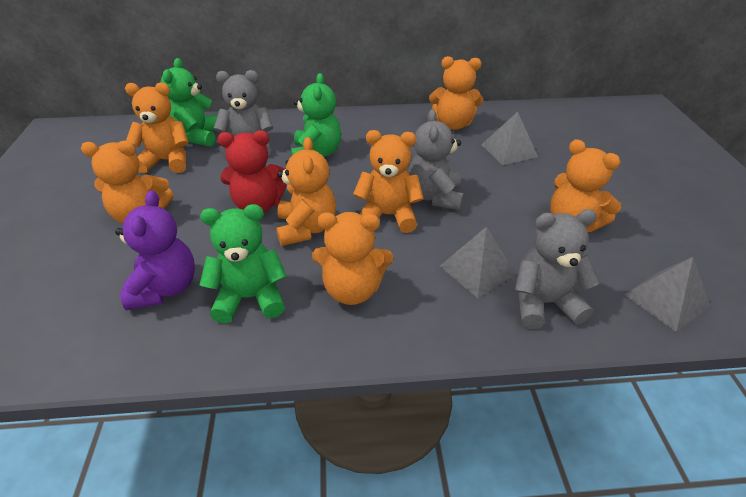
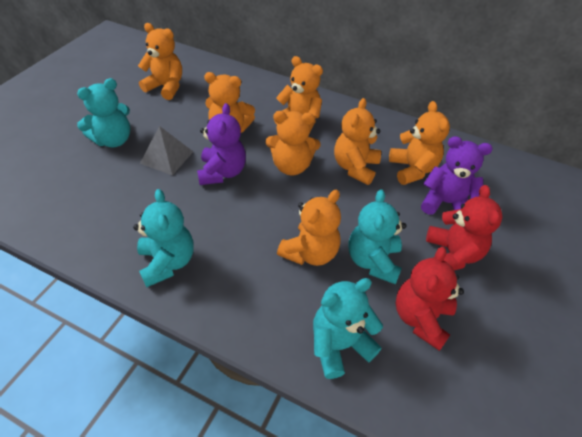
green teddy bear: 3 -> 0
grey pyramid: 3 -> 1
grey teddy bear: 3 -> 0
purple teddy bear: 1 -> 2
red teddy bear: 1 -> 2
turquoise teddy bear: 0 -> 4

